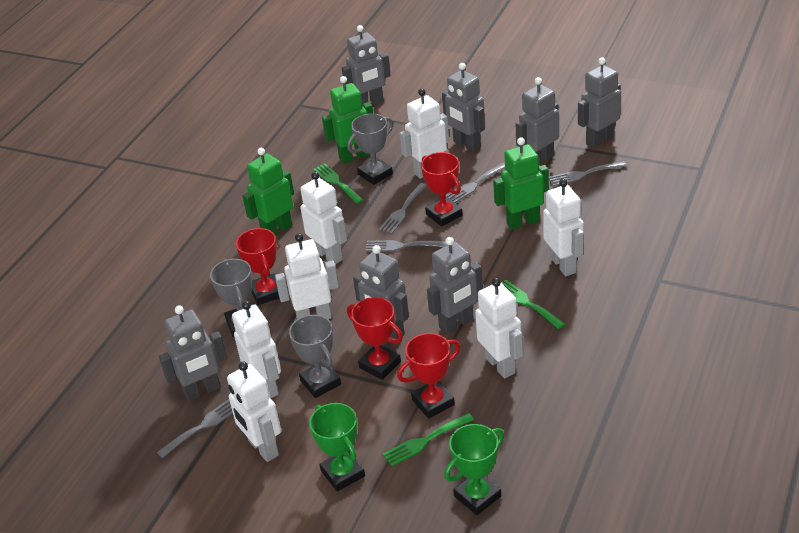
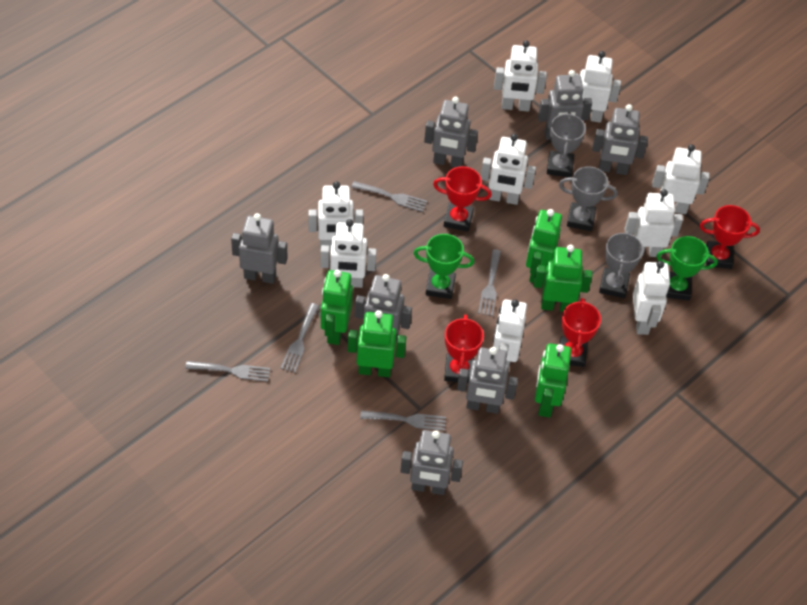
green fork: 3 -> 0
green robot: 3 -> 5
white robot: 7 -> 9

